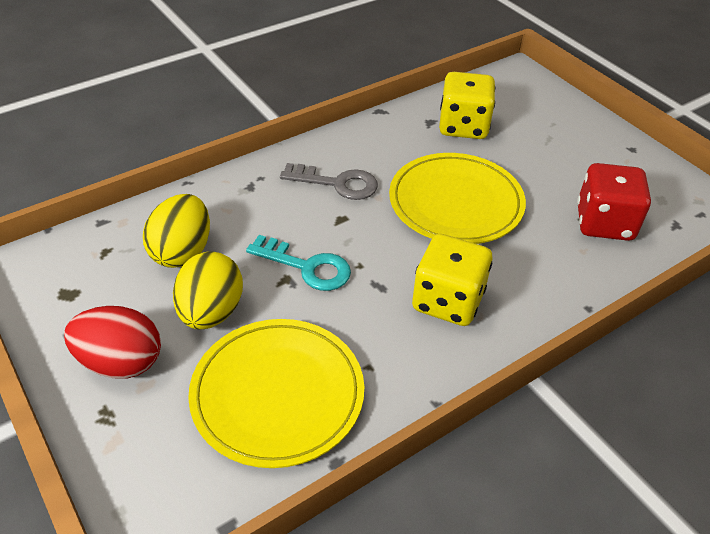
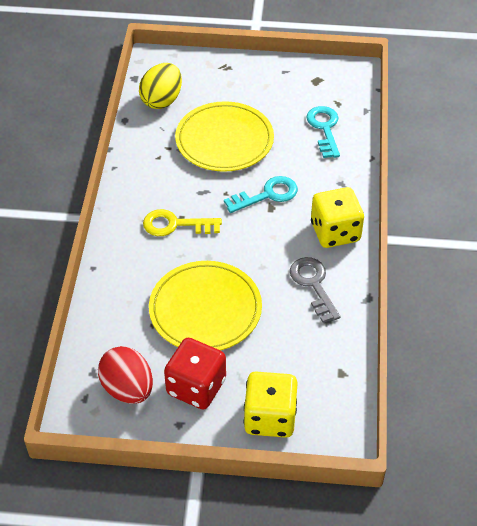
turquoise key: 1 -> 2
yellow egg: 2 -> 1
yellow key: 0 -> 1

